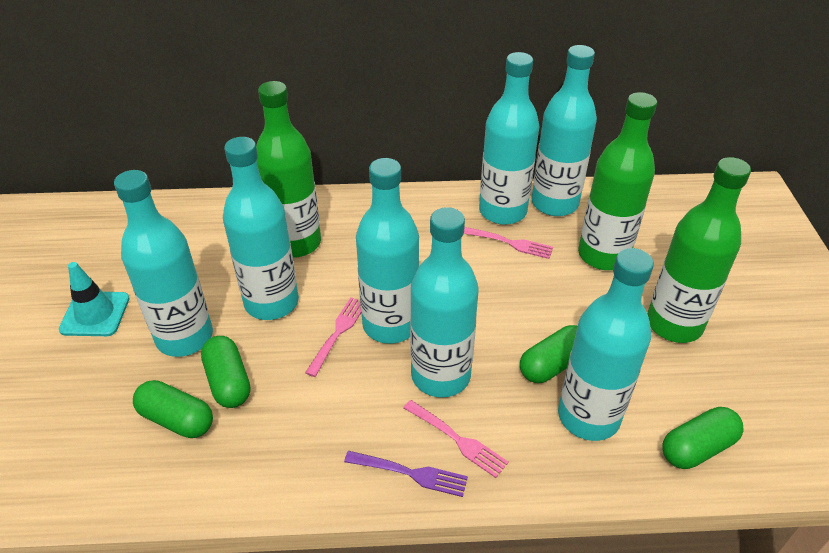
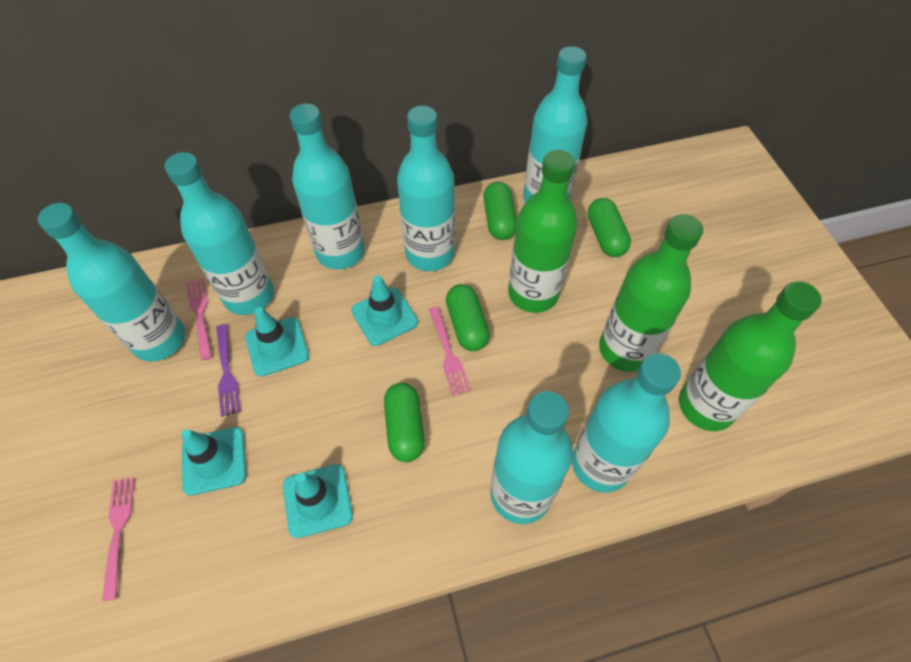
turquoise traffic cone: 1 -> 4

